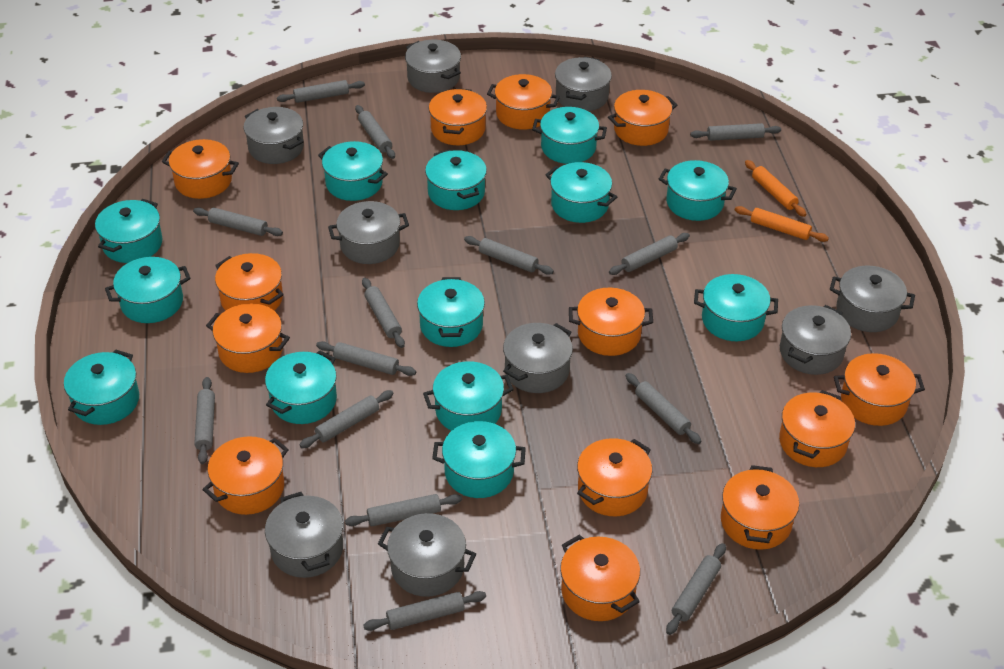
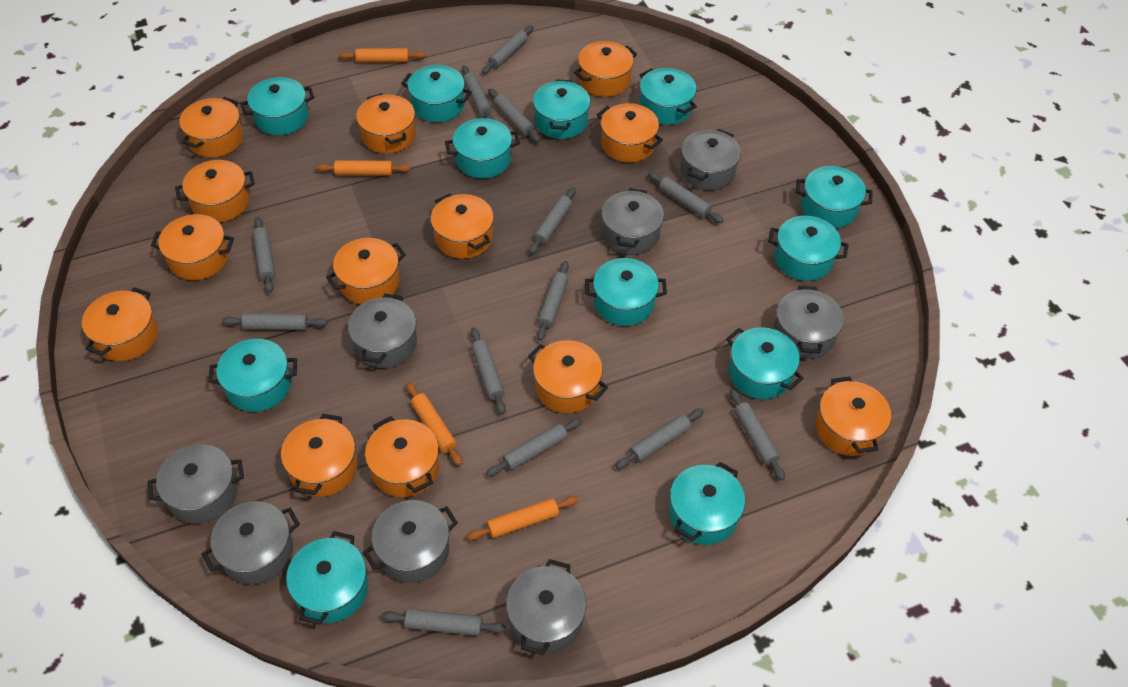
grey pot: 9 -> 8
grey rolling pin: 14 -> 13
orange rolling pin: 2 -> 4
turquoise pot: 13 -> 12

